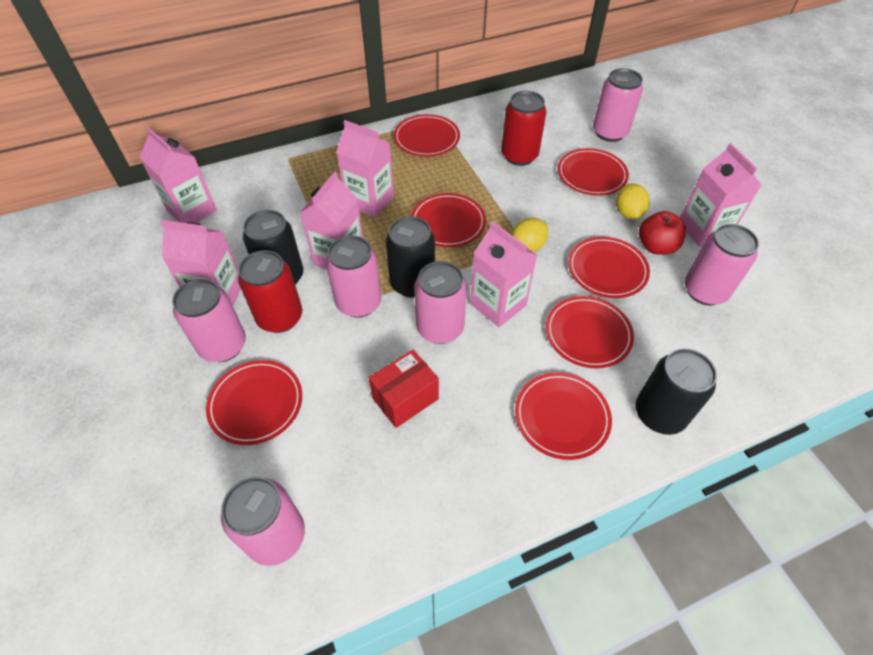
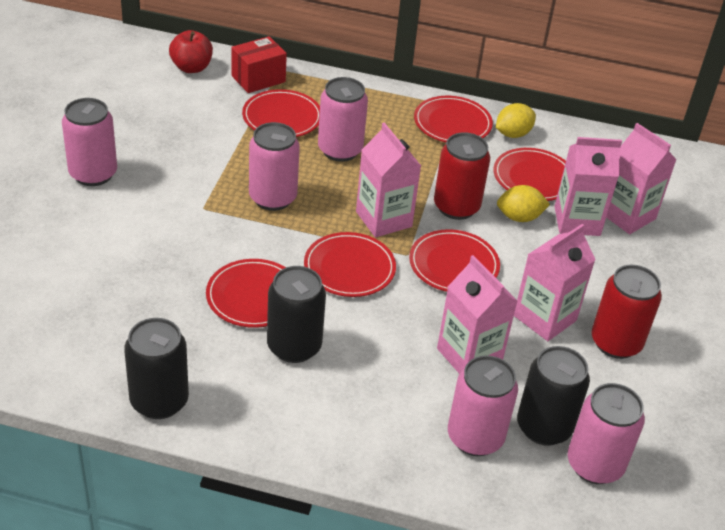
pink can: 6 -> 5
pink carton: 6 -> 5
red plate: 7 -> 6

